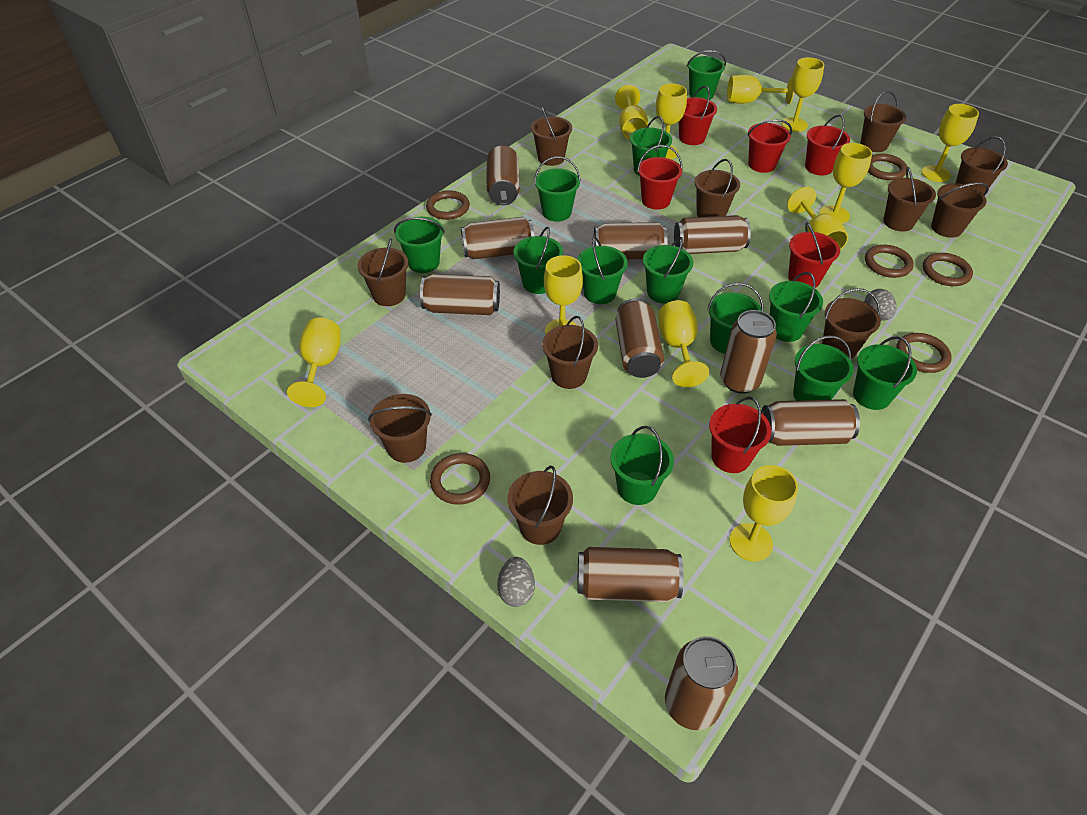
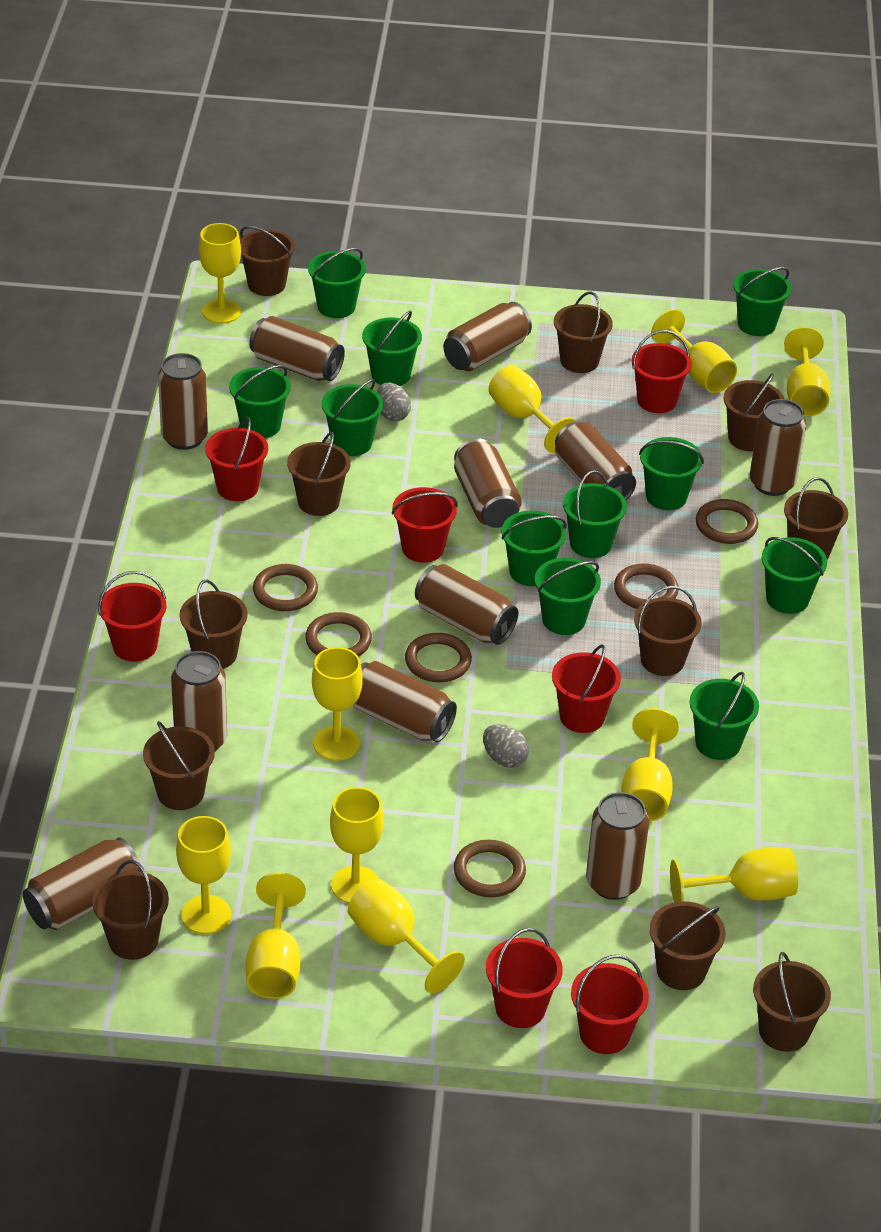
brown can: 10 -> 11
green bucket: 12 -> 11
red bucket: 6 -> 7

